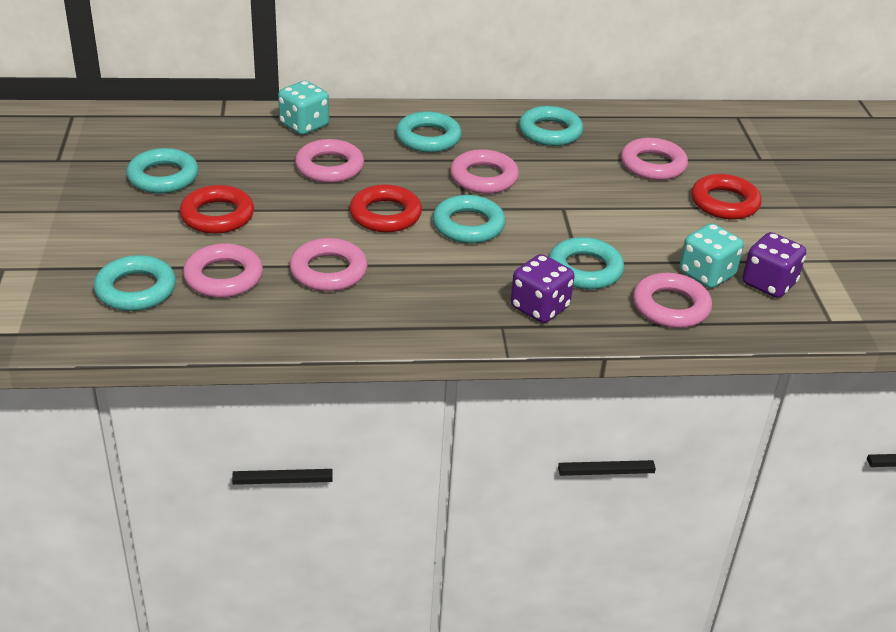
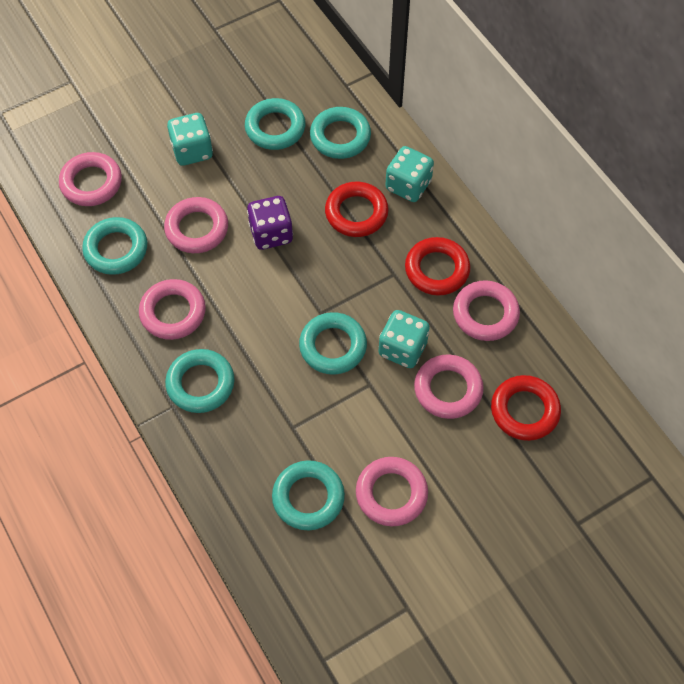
purple dice: 2 -> 1
turquoise dice: 2 -> 3

